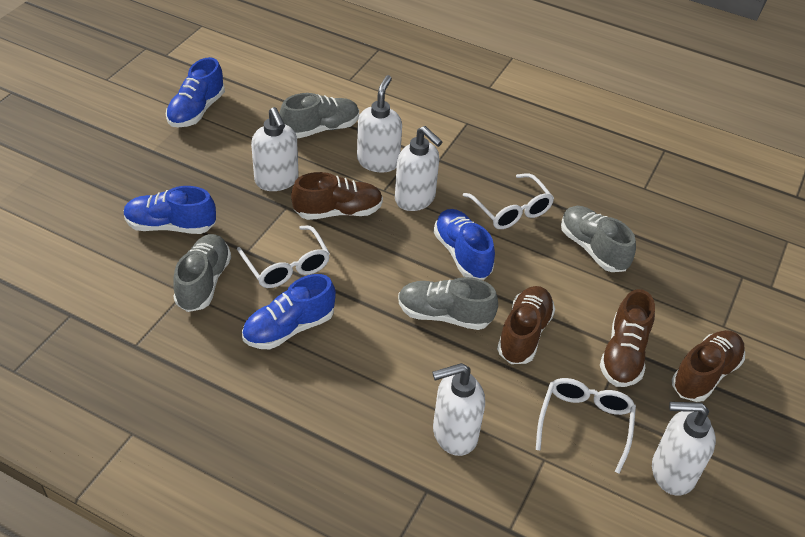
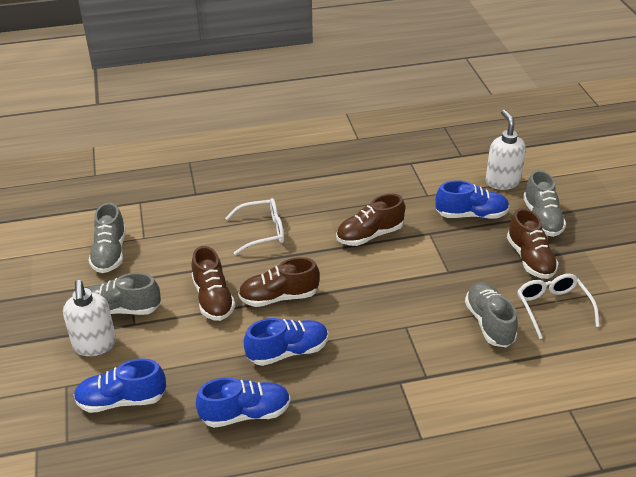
white glasses: 3 -> 2
white soap dispenser: 5 -> 2

